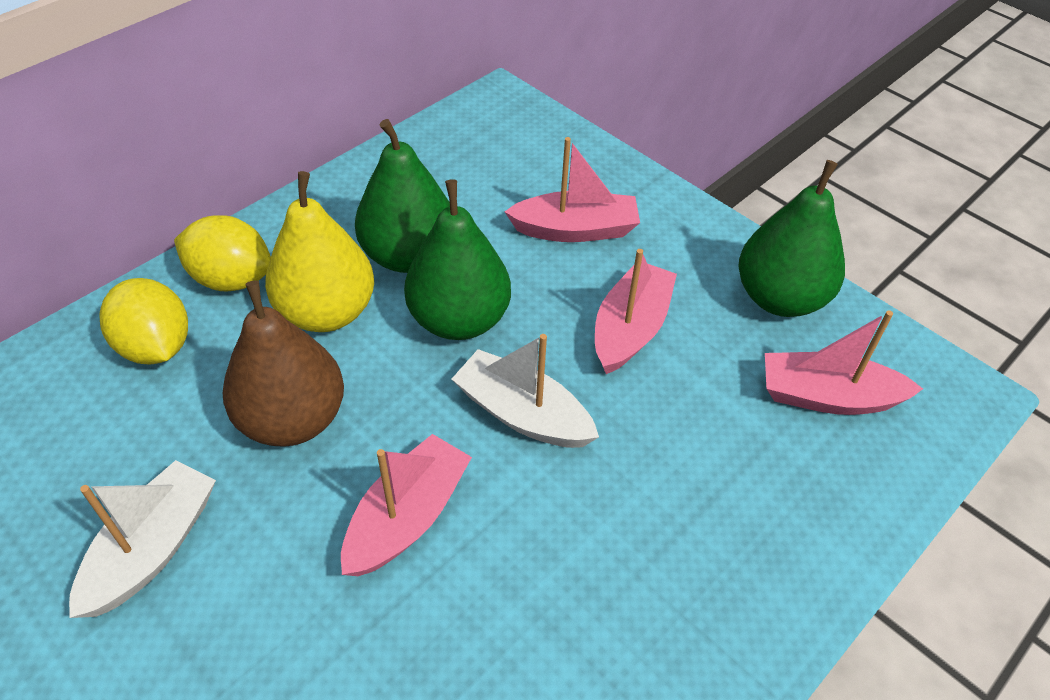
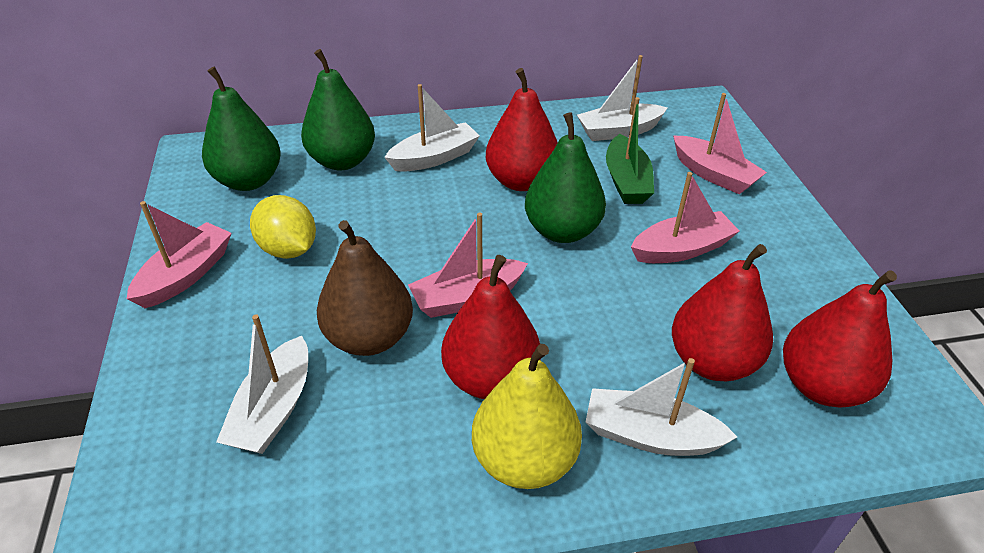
green boat: 0 -> 1
red pear: 0 -> 4
white boat: 2 -> 4
yellow lemon: 2 -> 1

